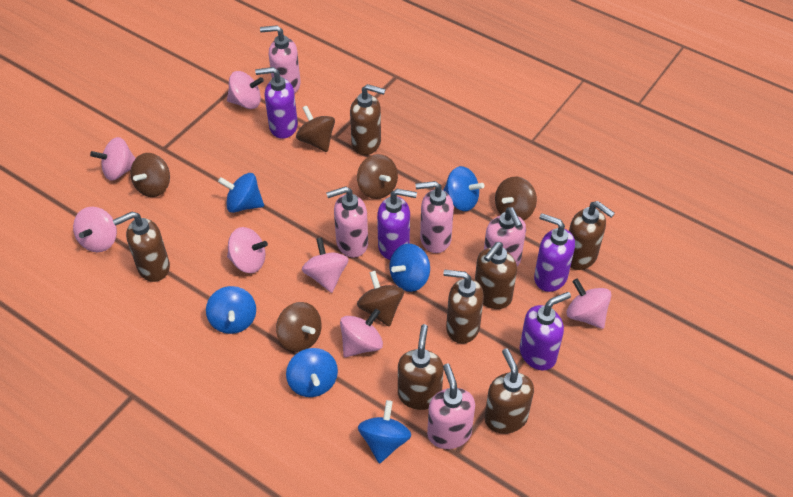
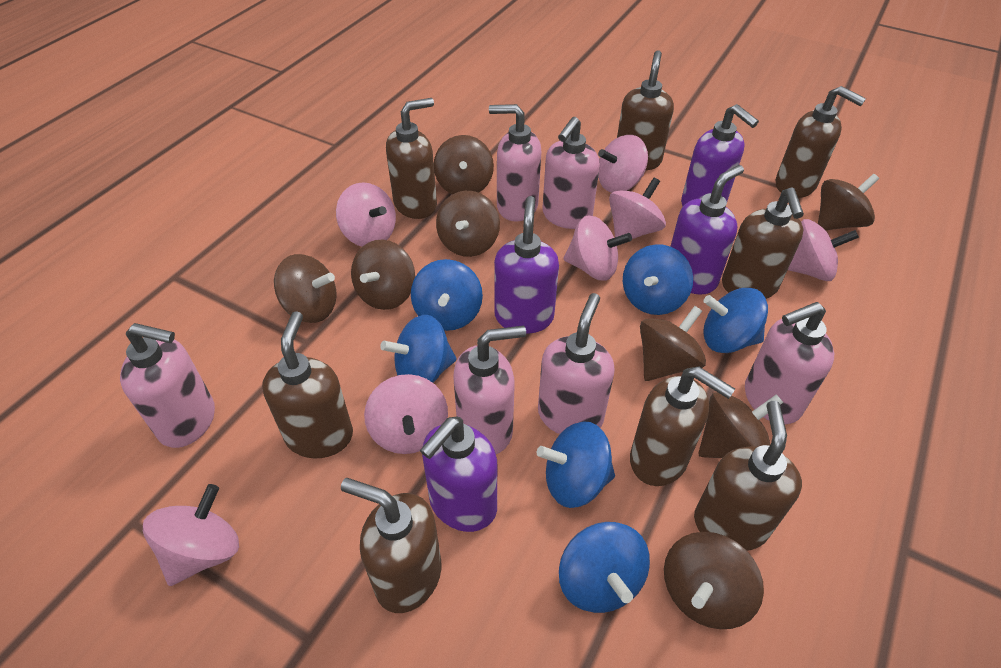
brown soap dispenser: 7 -> 8
brown spinning top: 6 -> 8
pink soap dispenser: 5 -> 6

